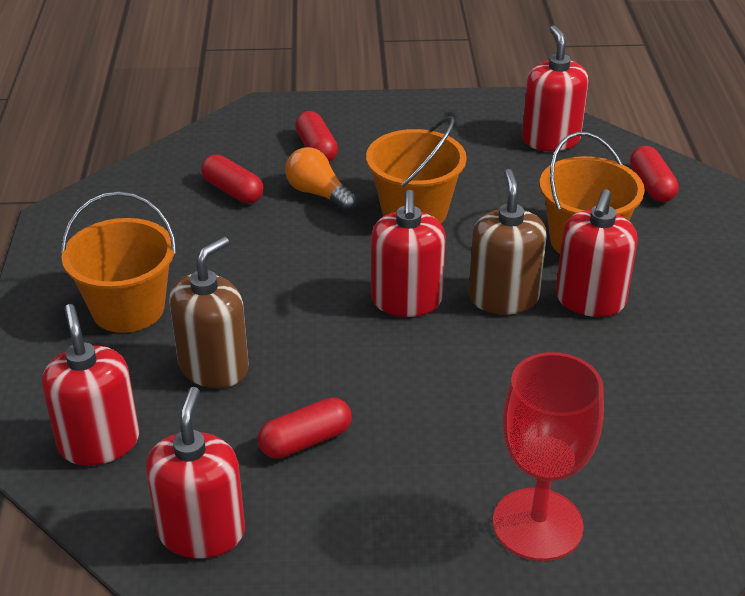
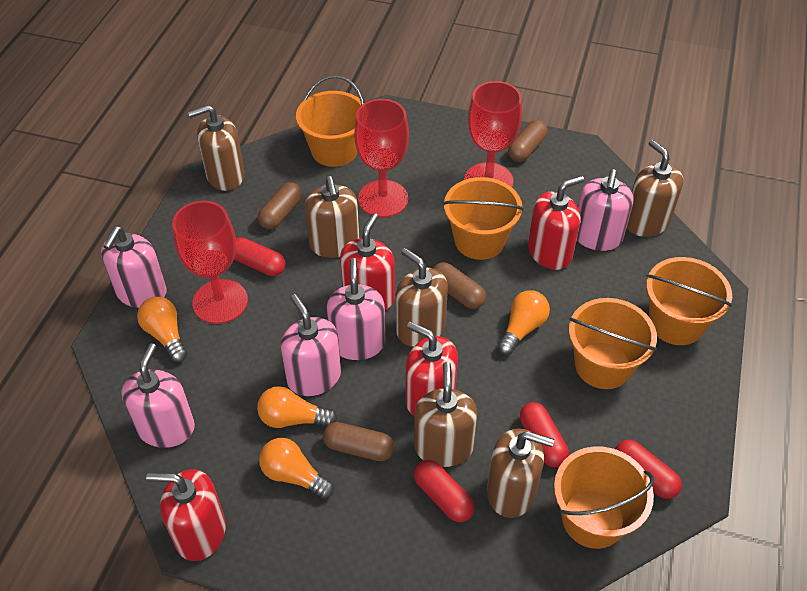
brown capsule: 0 -> 4
brown soap dispenser: 2 -> 6
orange bucket: 3 -> 5
orange light bulb: 1 -> 4
pink soap dispenser: 0 -> 5
red goblet: 1 -> 3
red soap dispenser: 5 -> 4

